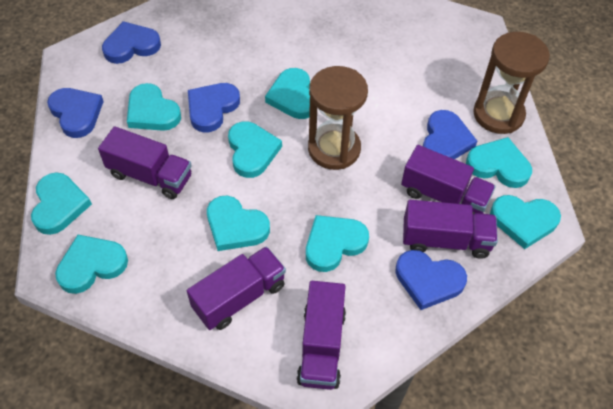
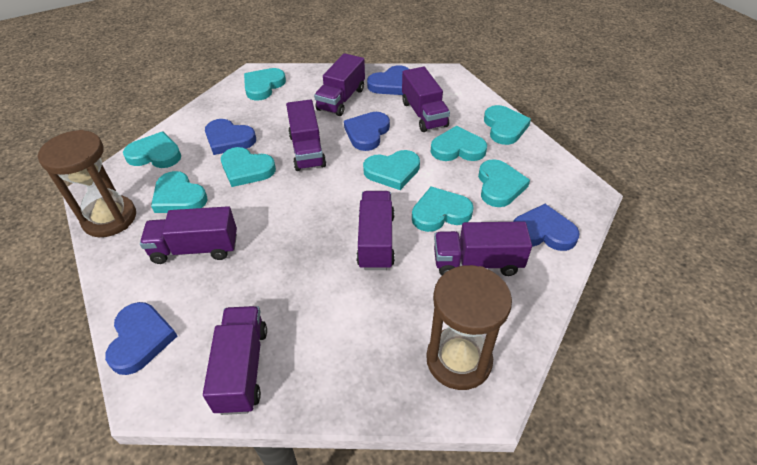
purple truck: 5 -> 7

